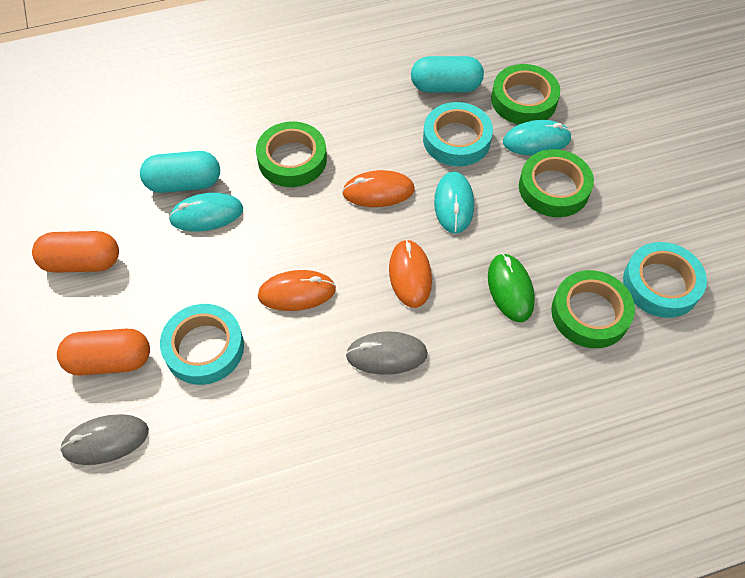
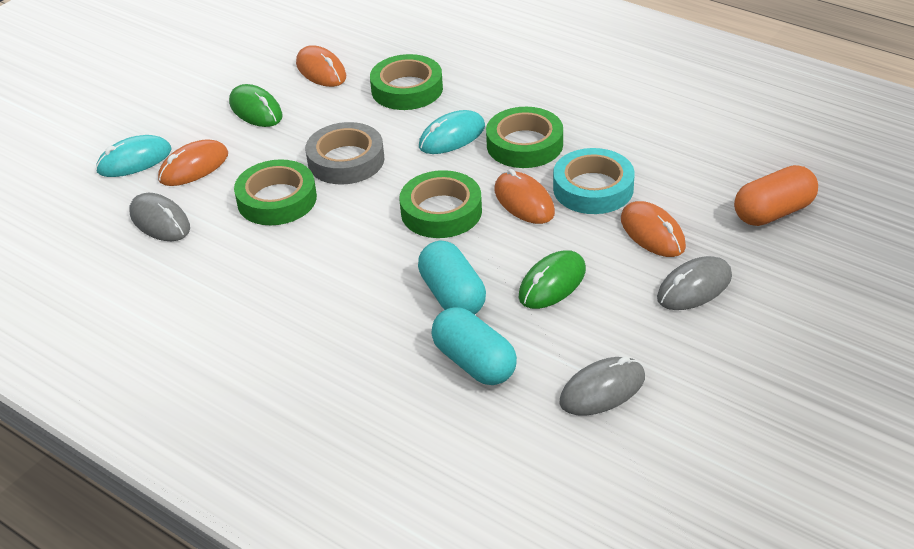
green mouse: 1 -> 2
grey mouse: 2 -> 3
grey tape: 0 -> 1
orange capsule: 2 -> 1
orange mouse: 3 -> 4
turquoise mouse: 3 -> 2
turquoise tape: 3 -> 1

